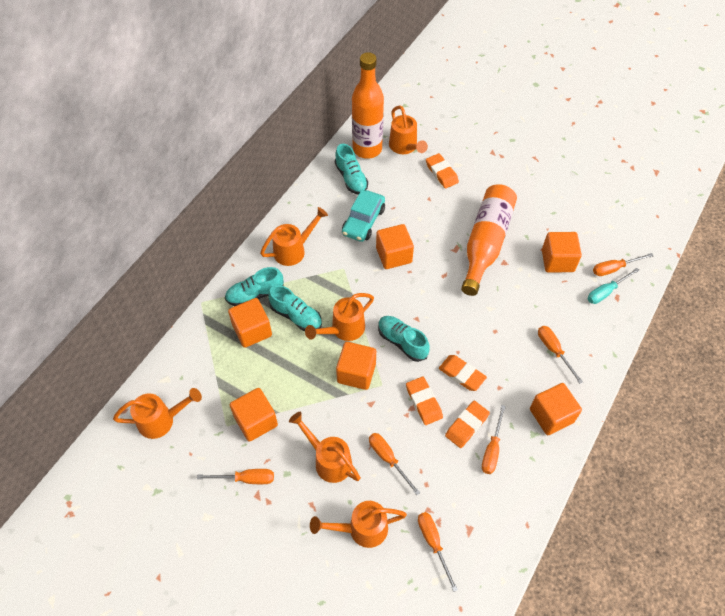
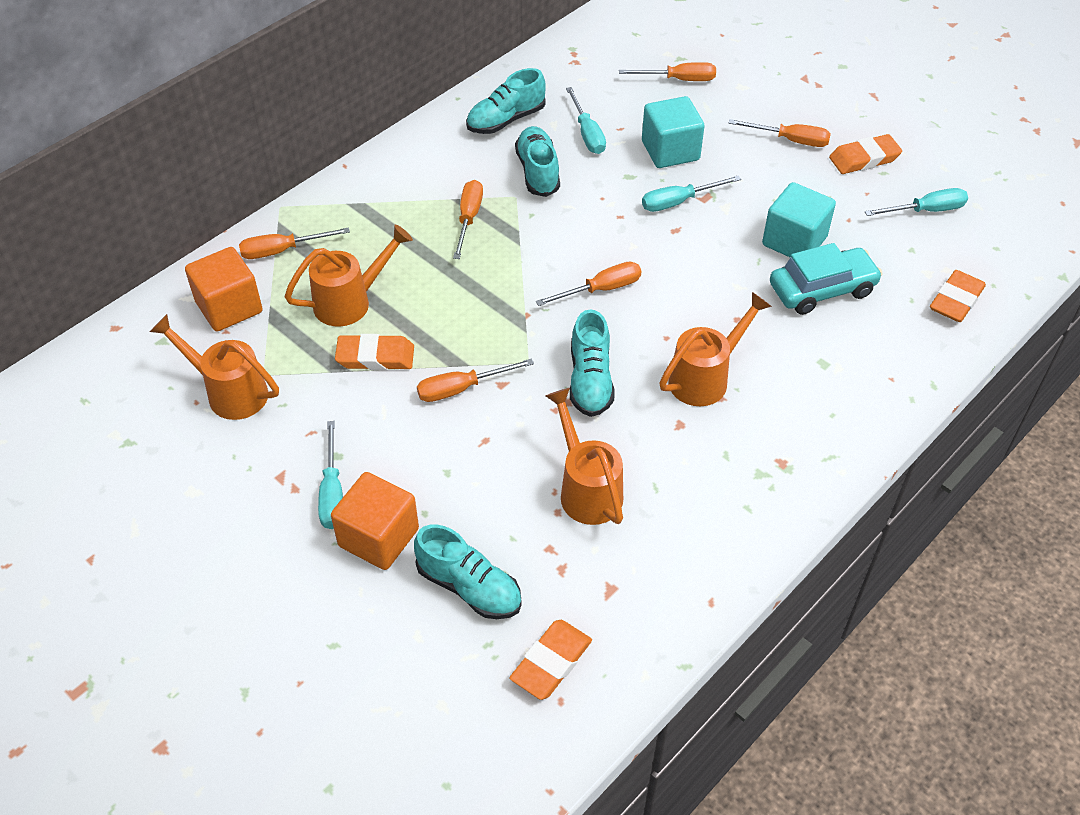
orange bottle: 2 -> 0
orange cube: 6 -> 2
orange watering can: 6 -> 4
turquoise cube: 0 -> 2
turquoise screwdriver: 1 -> 4

